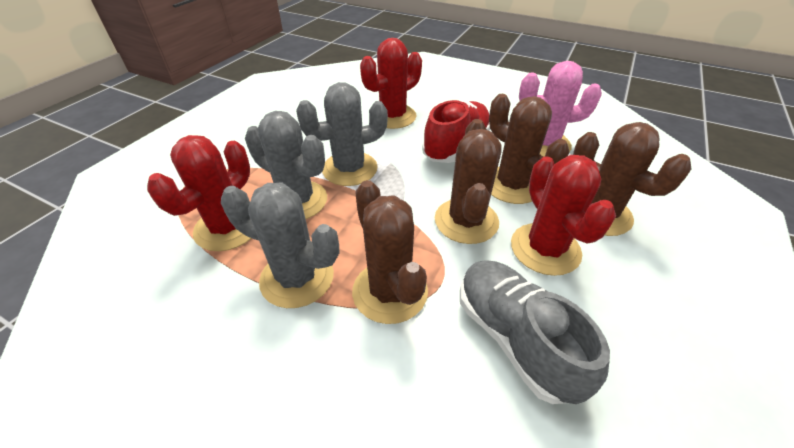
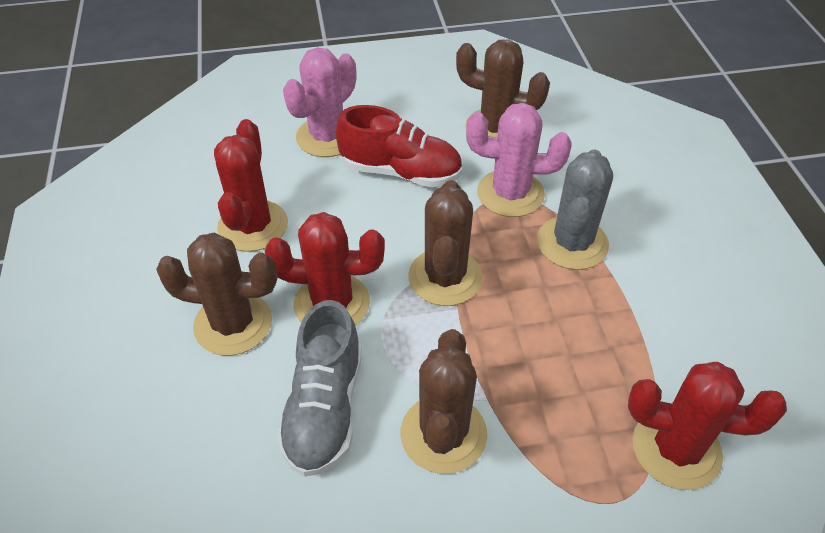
grey cactus: 3 -> 1
pink cactus: 1 -> 2

